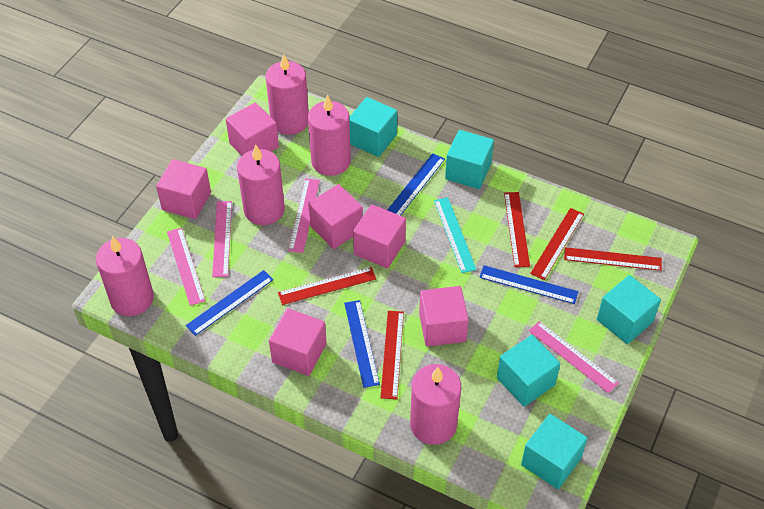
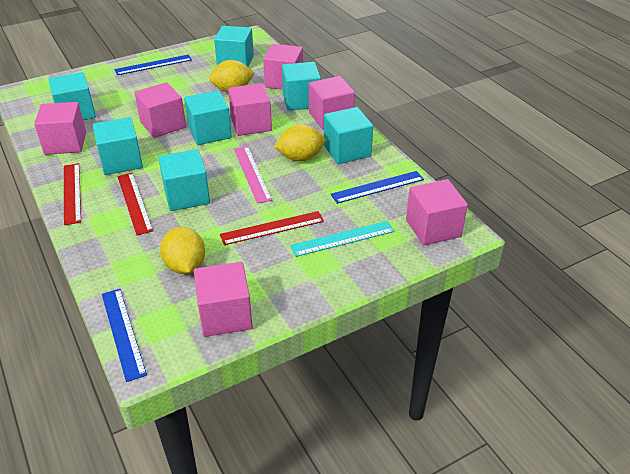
blue ruler: 4 -> 3
pink candle: 5 -> 0
pink cube: 6 -> 7
pink ruler: 4 -> 1
red ruler: 5 -> 3
turquoise cube: 5 -> 7
yellow lemon: 0 -> 3

